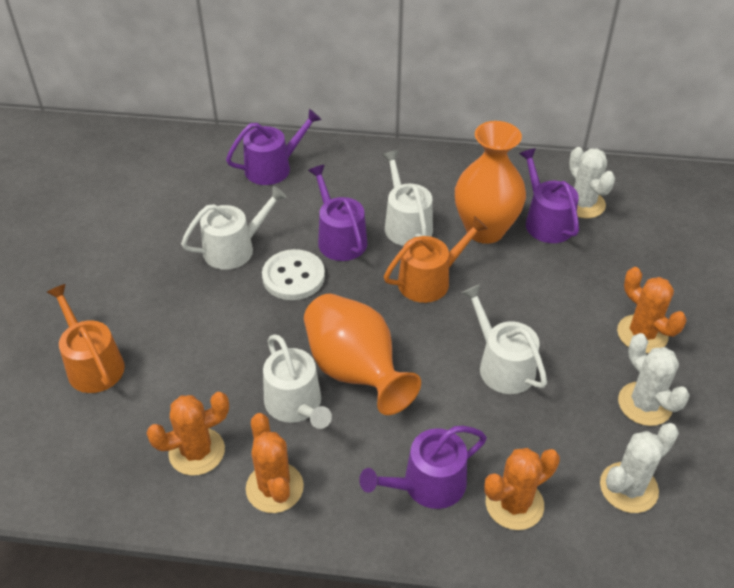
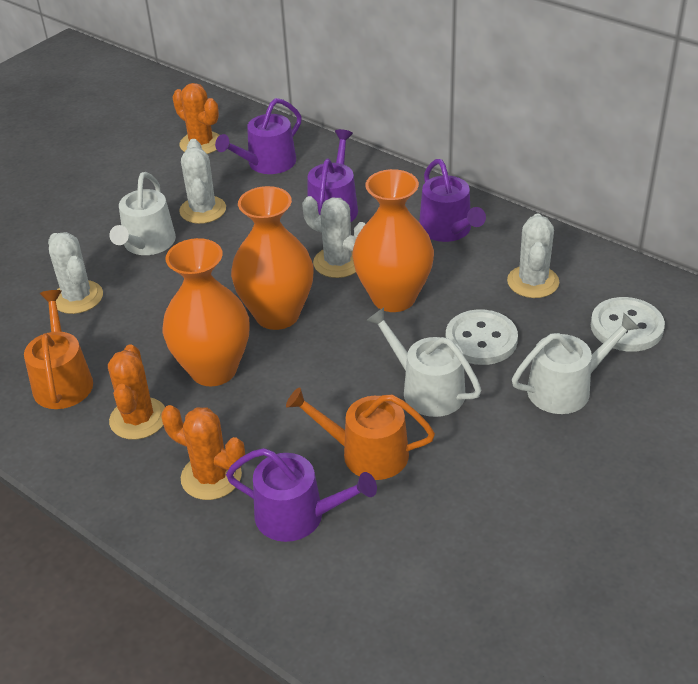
orange cactus: 4 -> 3
orange vase: 2 -> 3
white button: 1 -> 2
white cactus: 3 -> 4
white watering can: 4 -> 3

